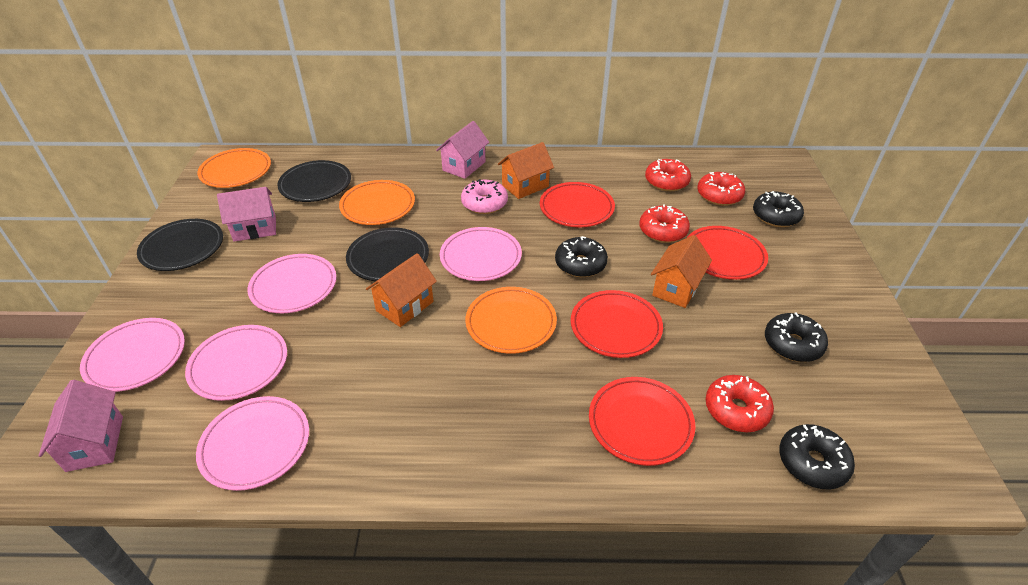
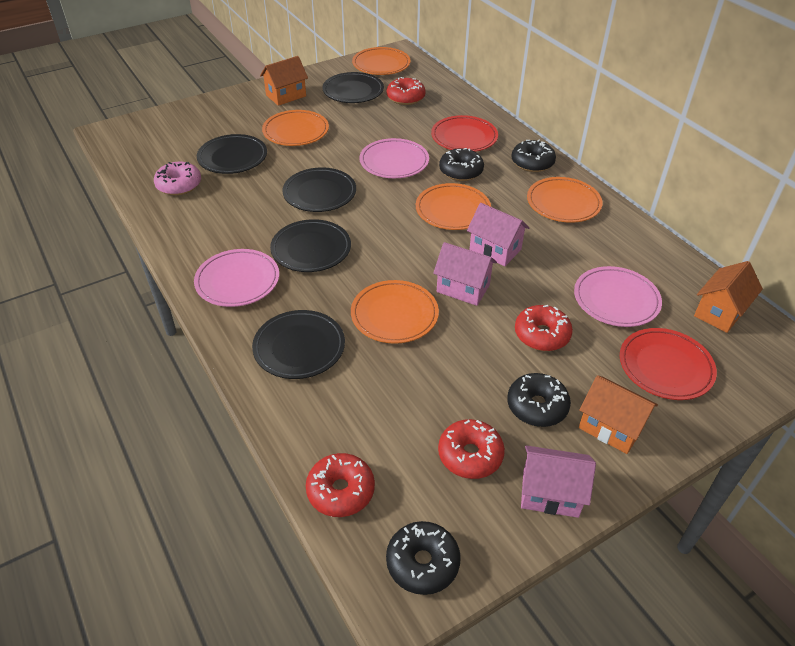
black plate: 3 -> 5
orange plate: 3 -> 5
pink plate: 5 -> 3
red plate: 4 -> 2

